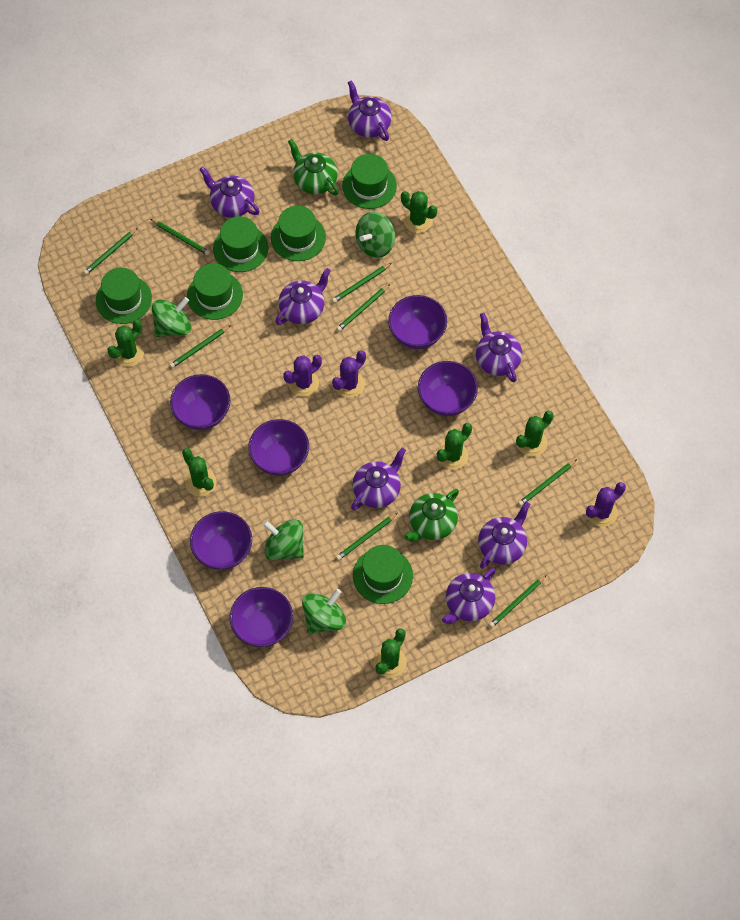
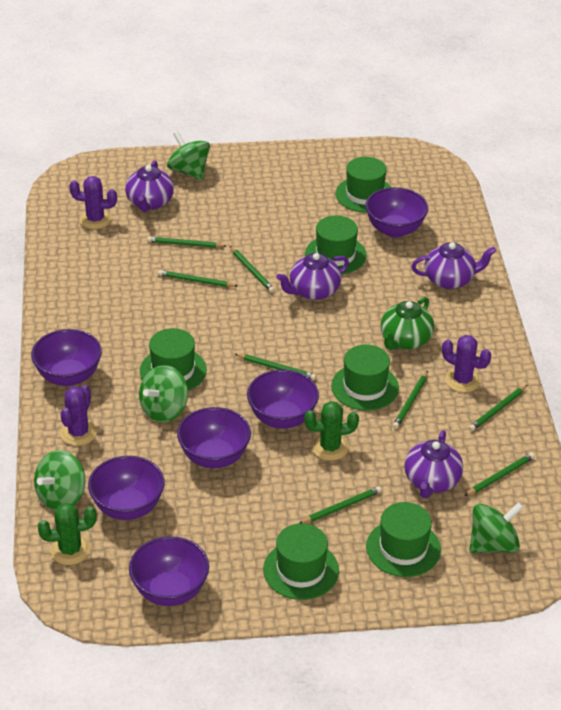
green cactus: 6 -> 2
green teapot: 2 -> 1
purple teapot: 7 -> 4

